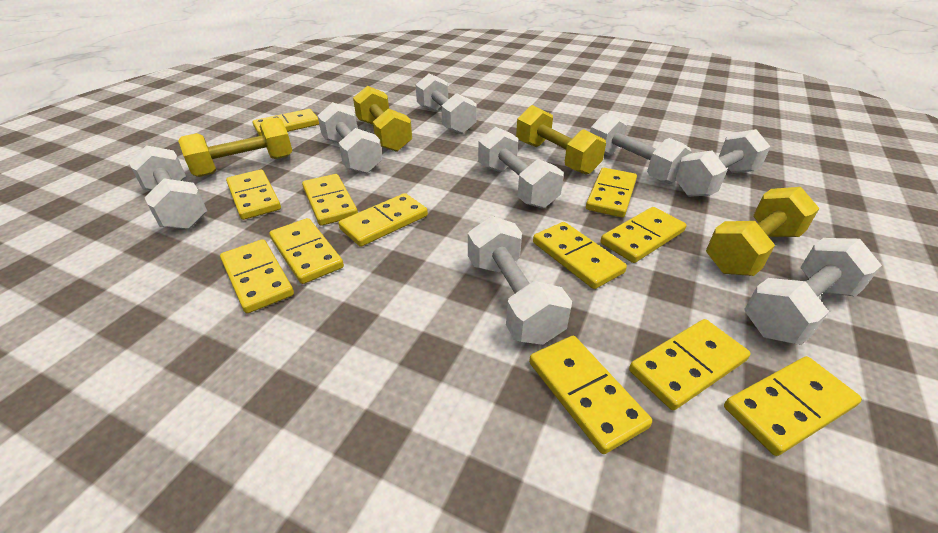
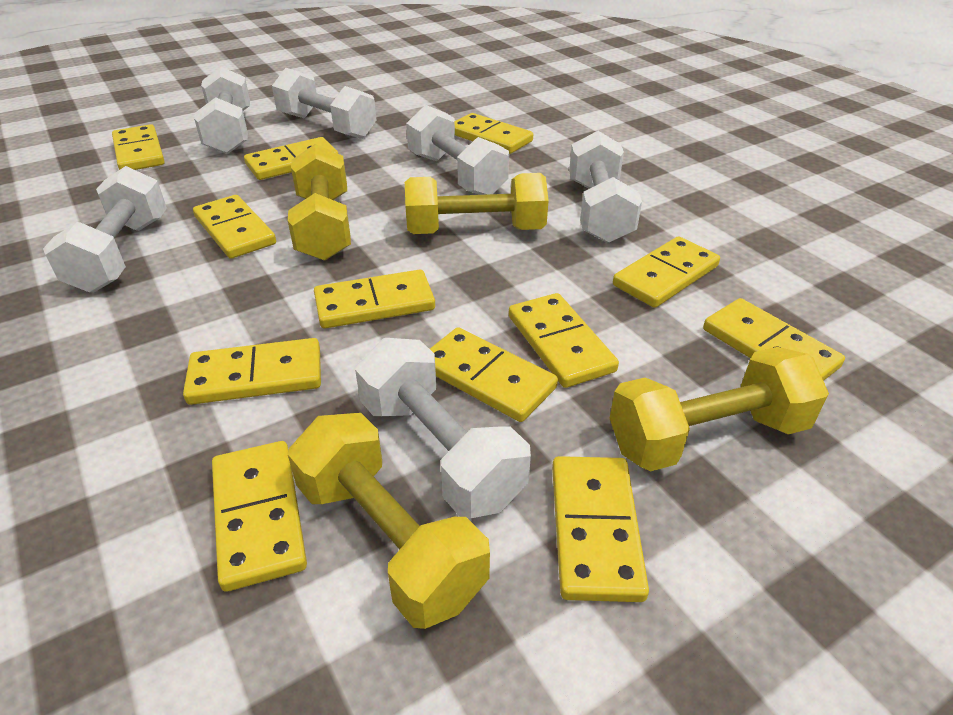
white dumbbell: 8 -> 6

